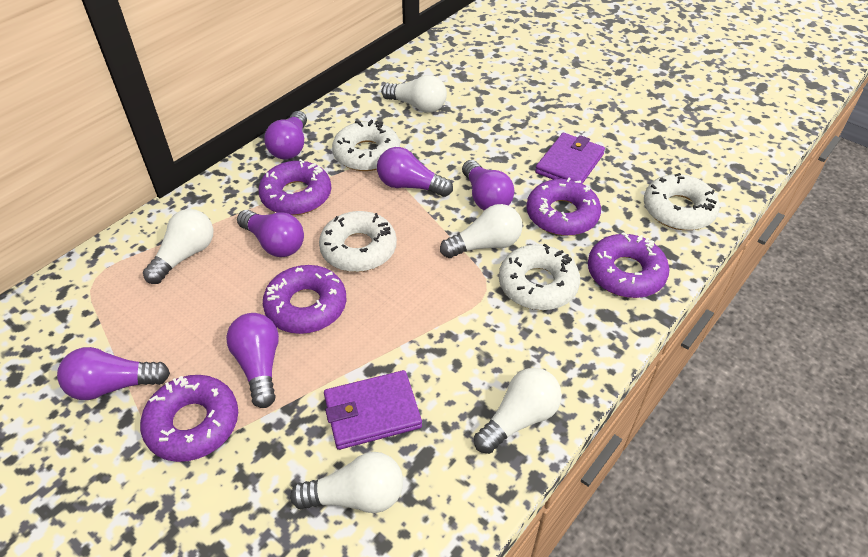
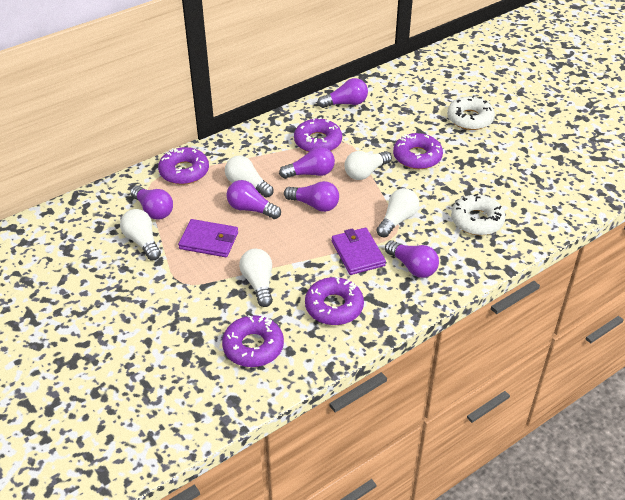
white donut: 4 -> 2

